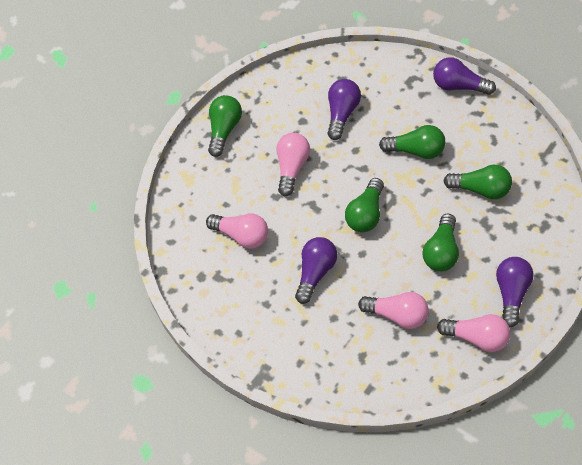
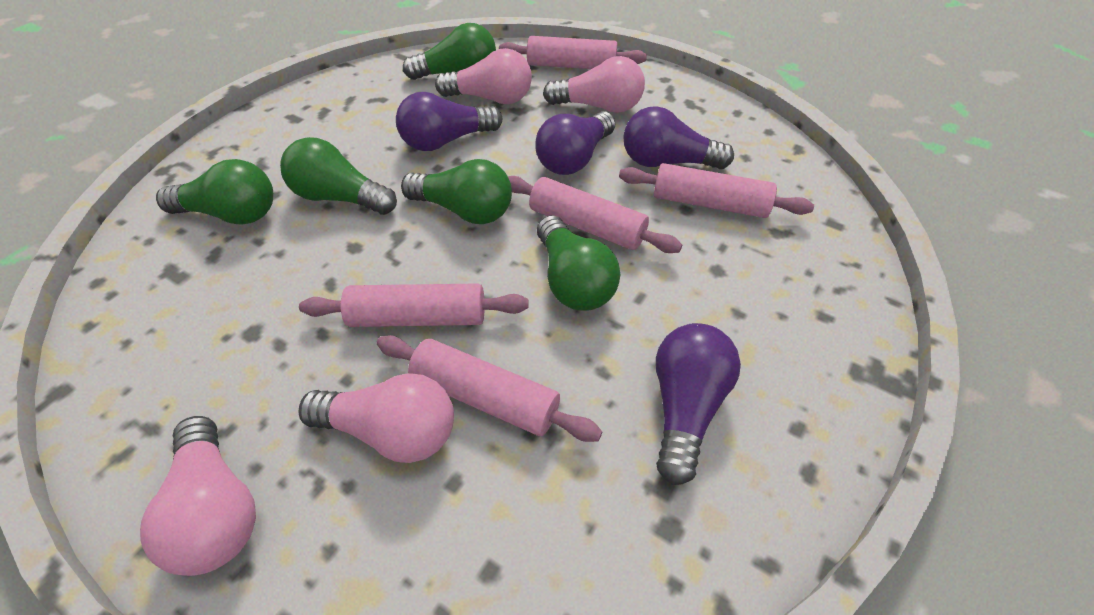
pink rolling pin: 0 -> 5

